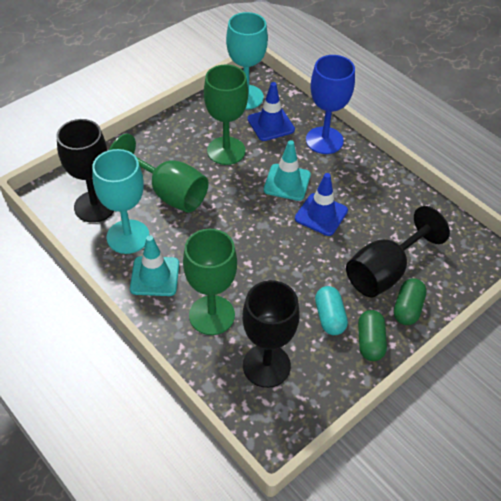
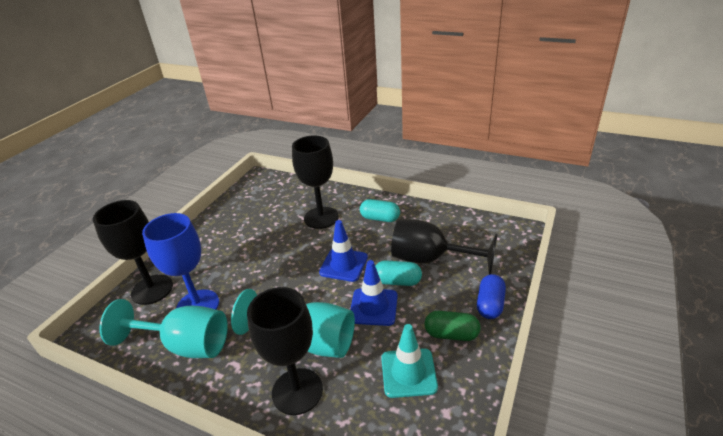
black goblet: 3 -> 4
blue capsule: 0 -> 1
green capsule: 2 -> 1
green goblet: 3 -> 0
turquoise capsule: 1 -> 2
turquoise traffic cone: 2 -> 1

